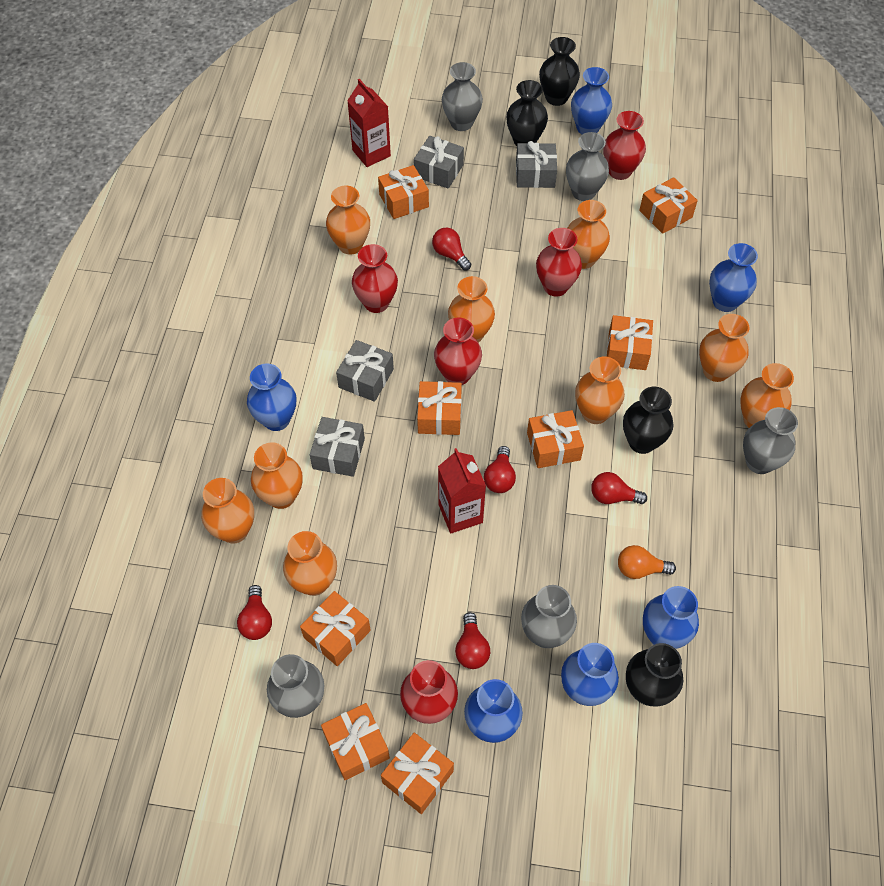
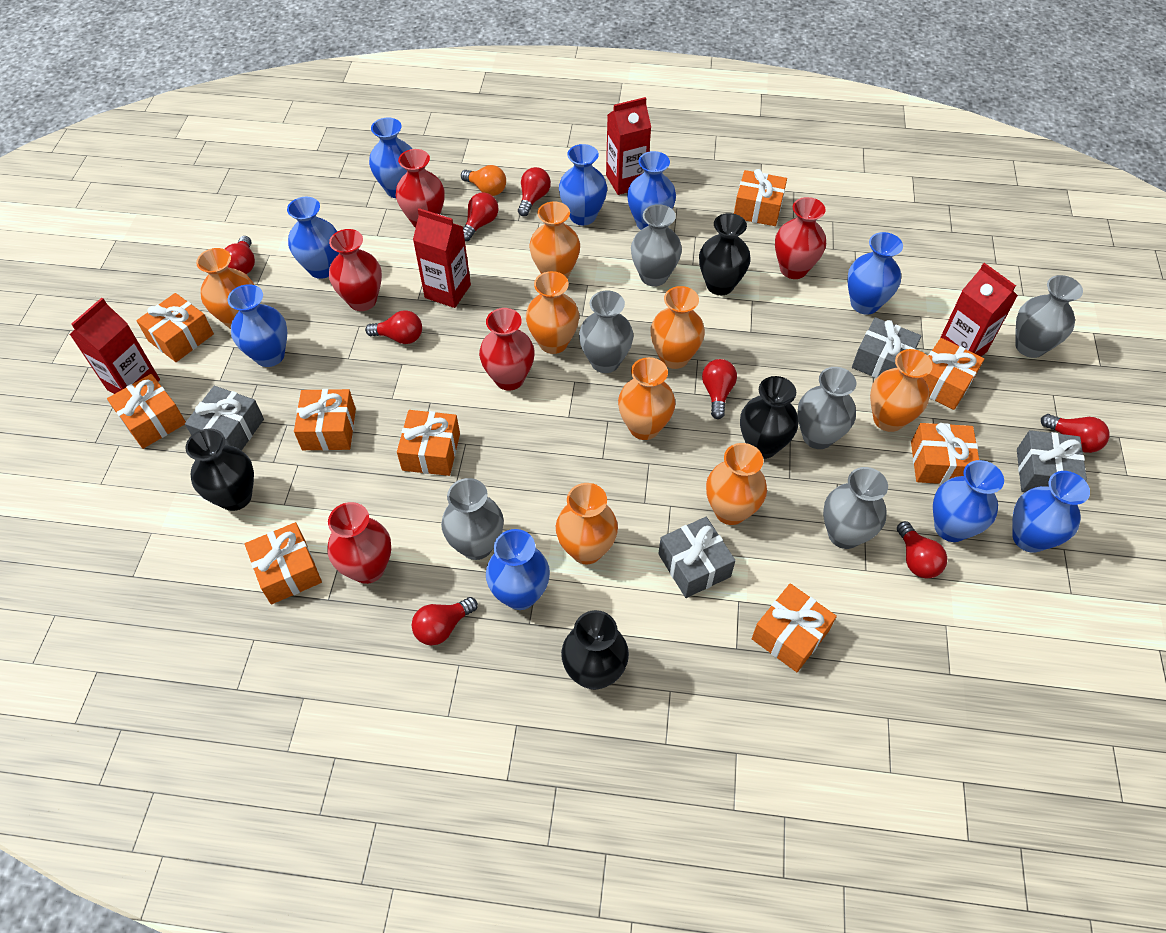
blue vase: 6 -> 9
grey vase: 5 -> 6
orange gift: 8 -> 9
orange vase: 9 -> 8
red carton: 2 -> 4
red light bulb: 5 -> 8

